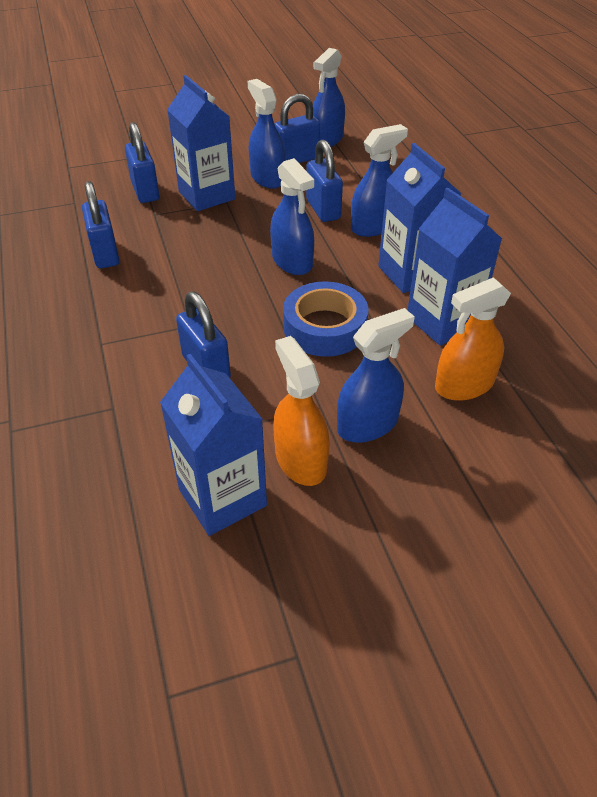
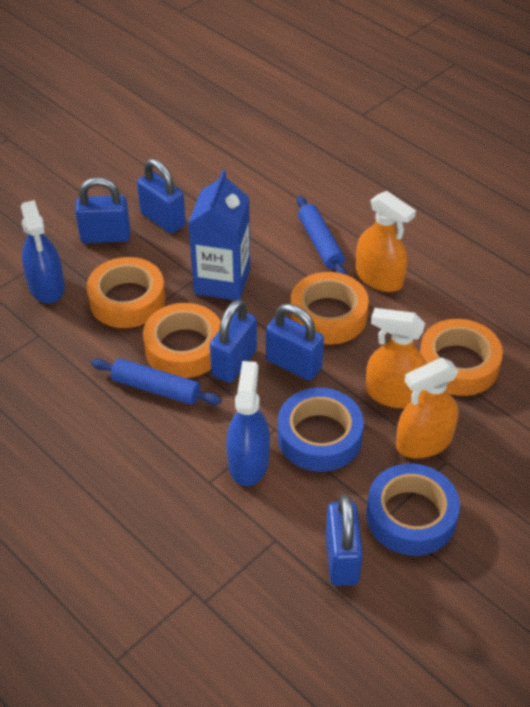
blue carton: 4 -> 1
blue rolling pin: 0 -> 2
blue spray bottle: 5 -> 2
blue tape: 1 -> 2
orange spray bottle: 2 -> 3
orange tape: 0 -> 4

